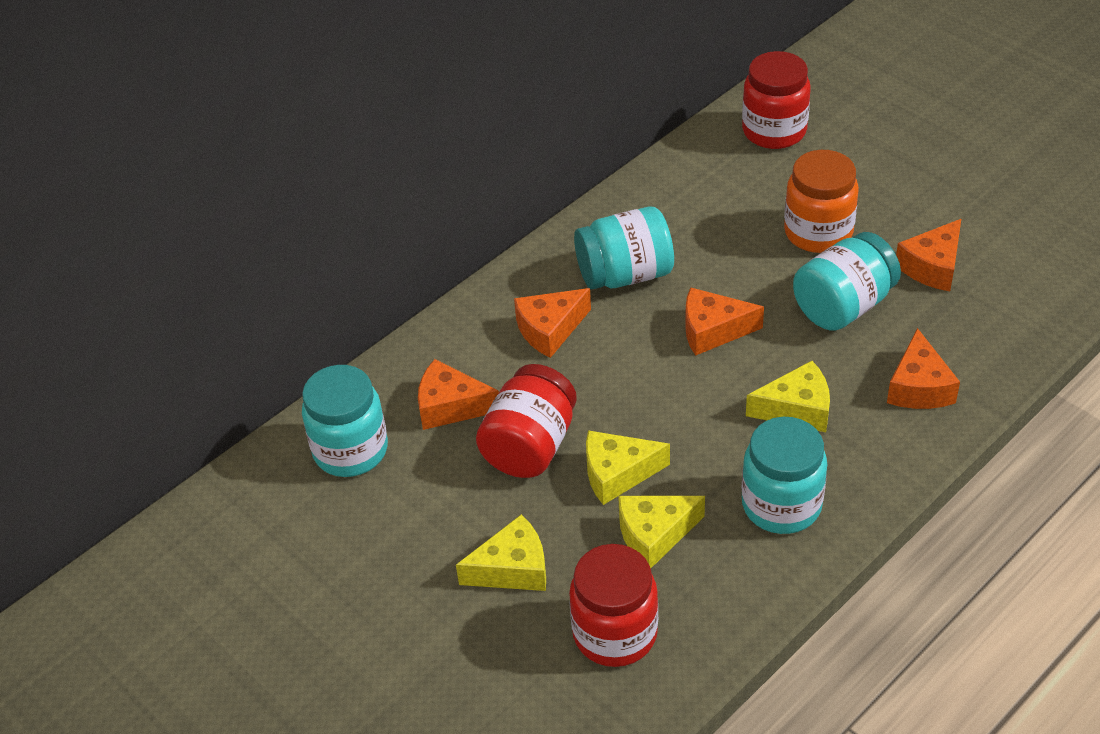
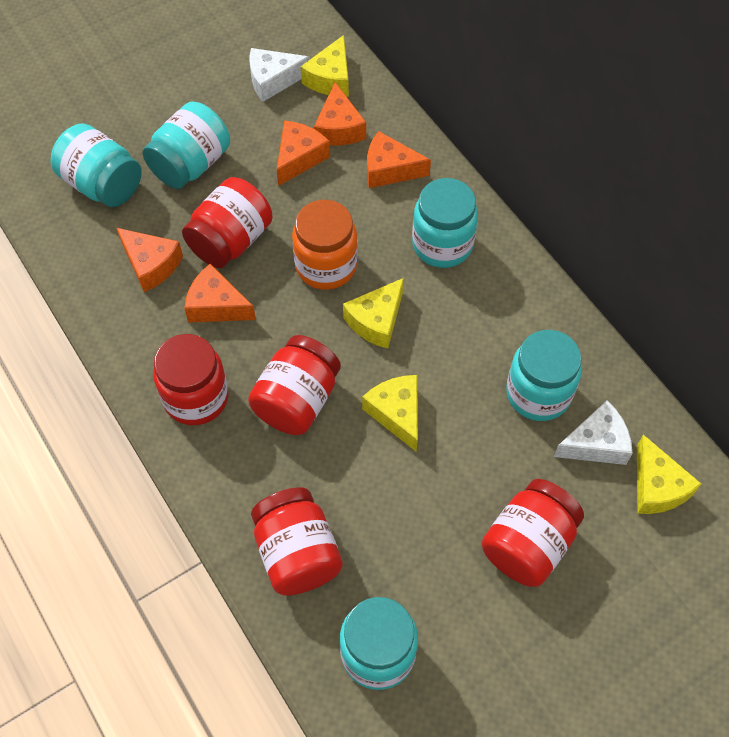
red jar: 3 -> 5
turquoise jar: 4 -> 5
white cheese: 0 -> 2

